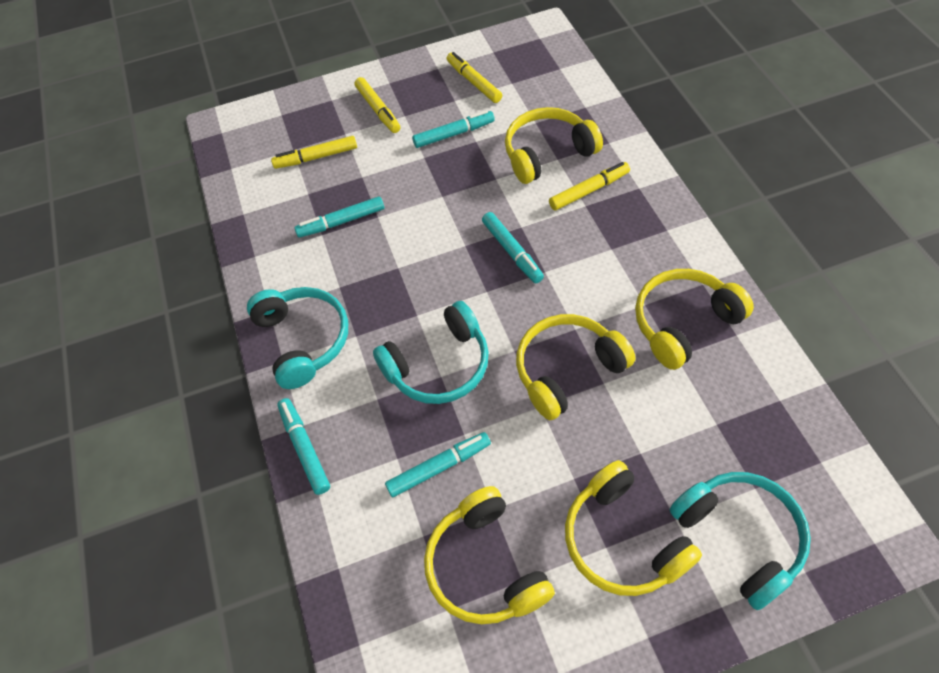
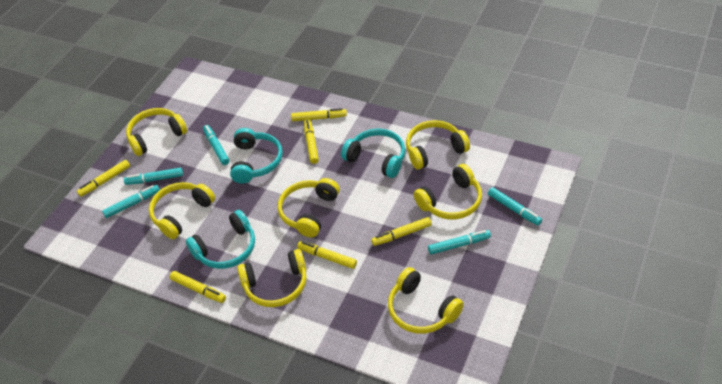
yellow headphones: 5 -> 7
yellow marker: 4 -> 6

